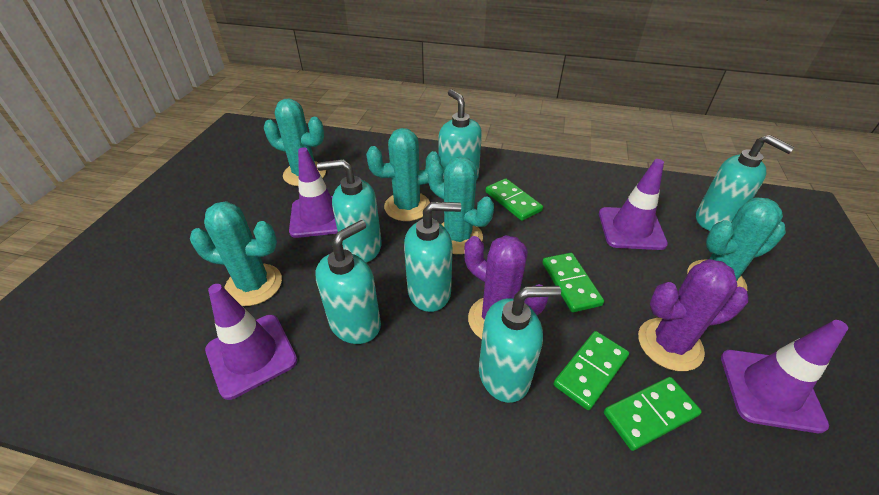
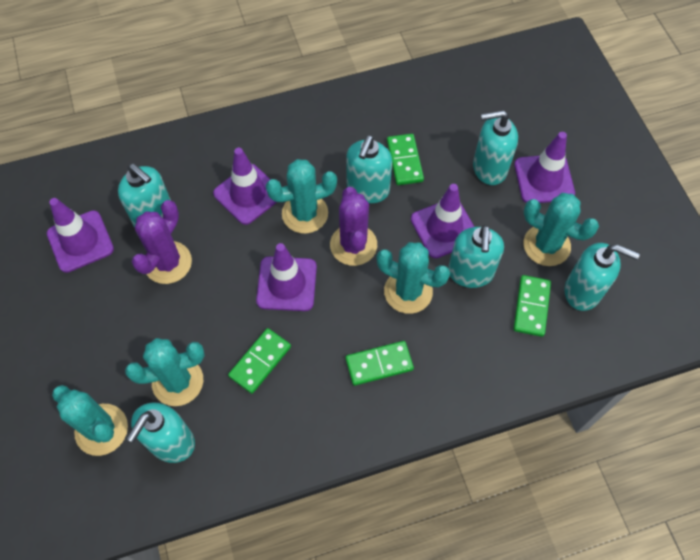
purple traffic cone: 4 -> 5

